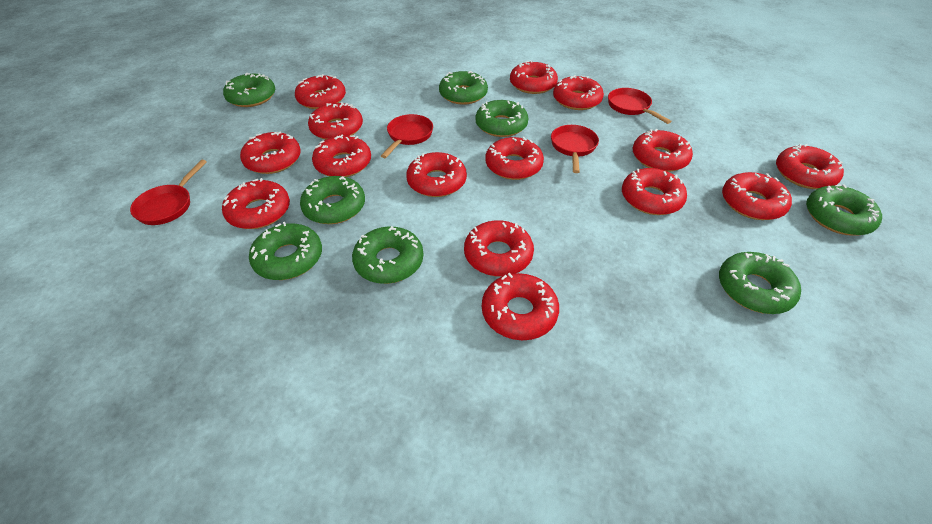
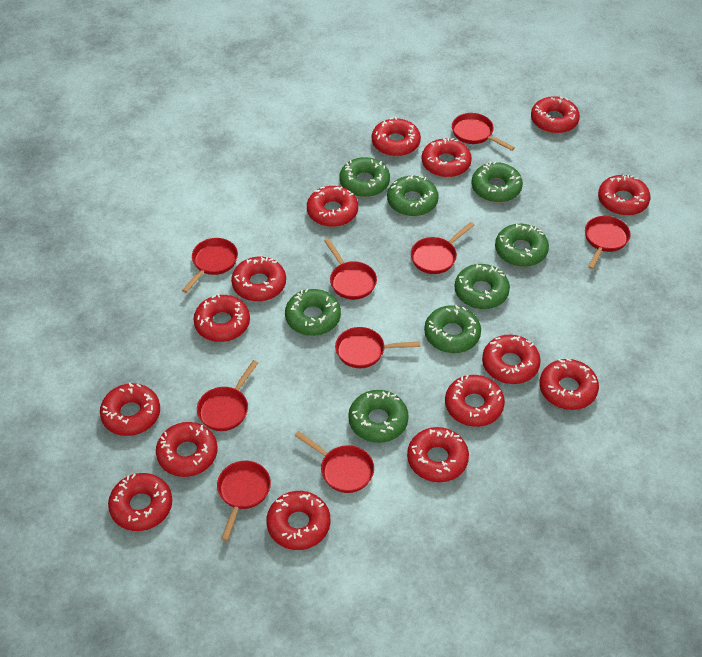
red pan: 4 -> 9

